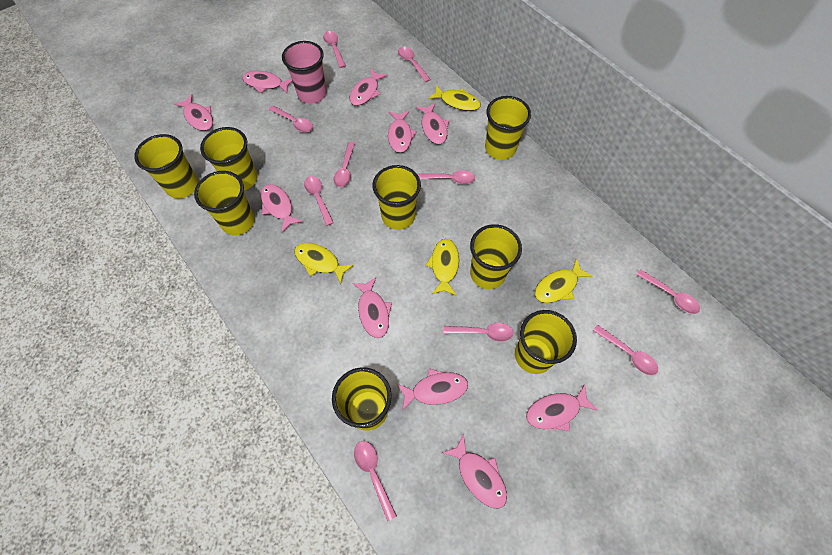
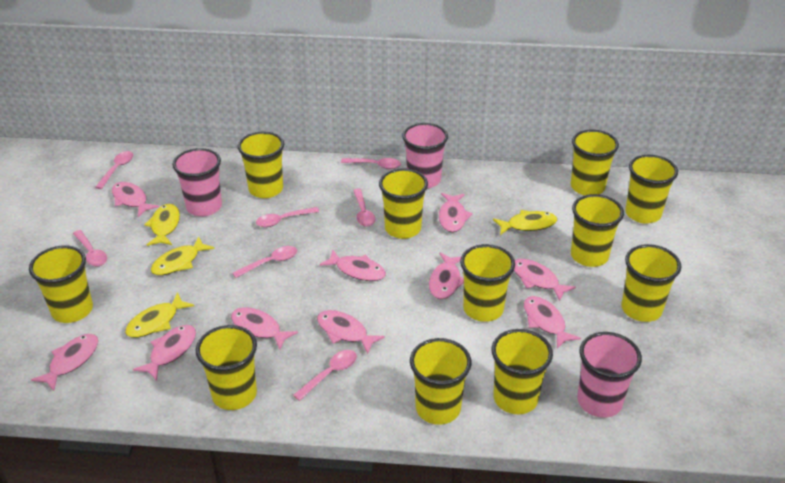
pink cup: 1 -> 3
pink spoon: 10 -> 7
yellow cup: 8 -> 11

